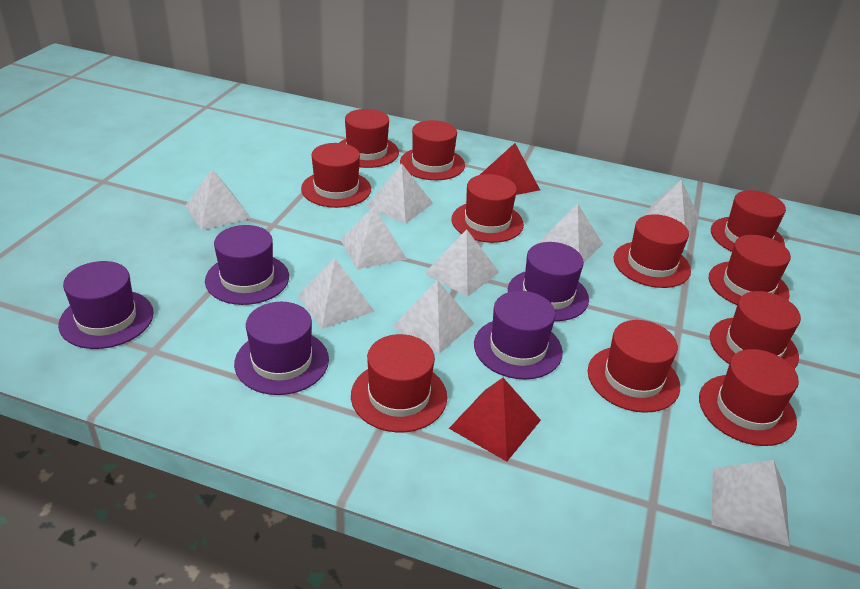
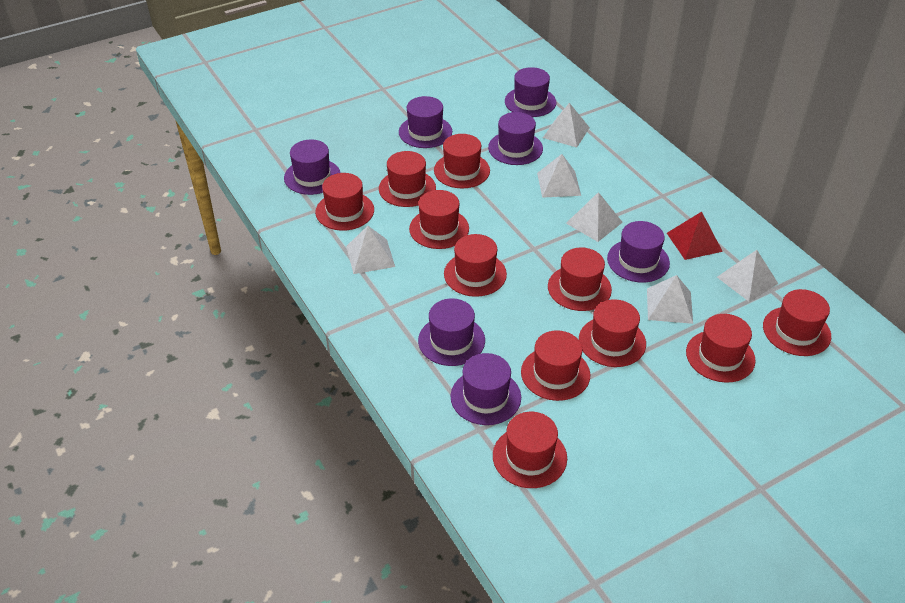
purple hat: 5 -> 7
red pyramid: 2 -> 1
white pyramid: 9 -> 6

